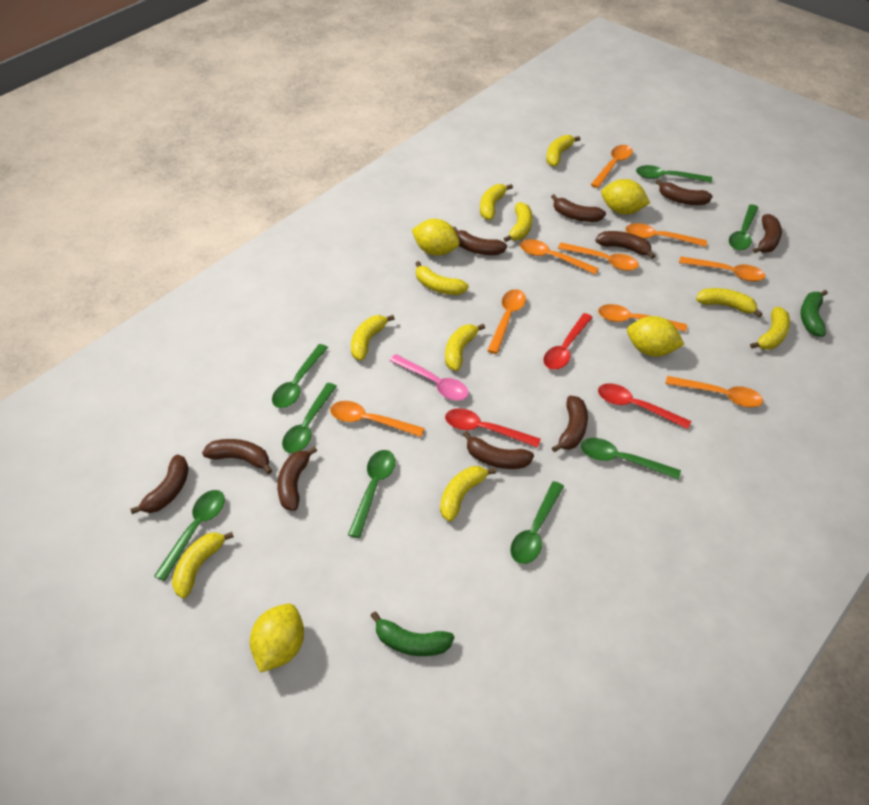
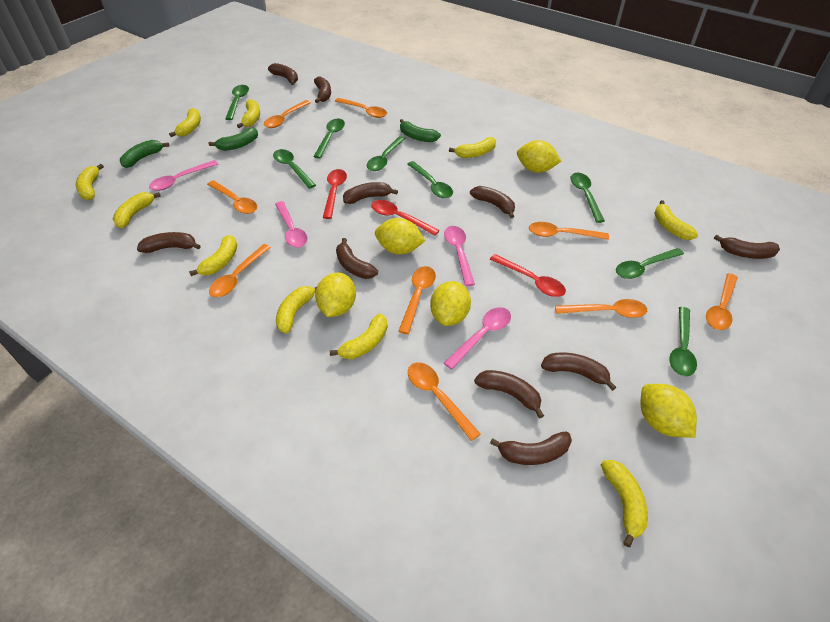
green banana: 2 -> 3
pink spoon: 1 -> 4
yellow lemon: 4 -> 5

